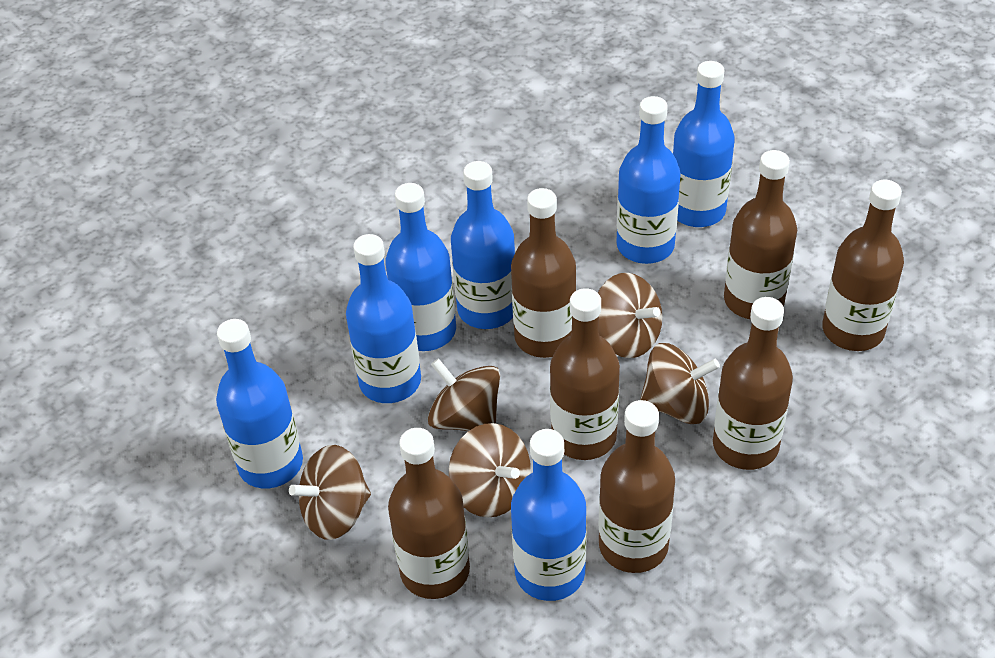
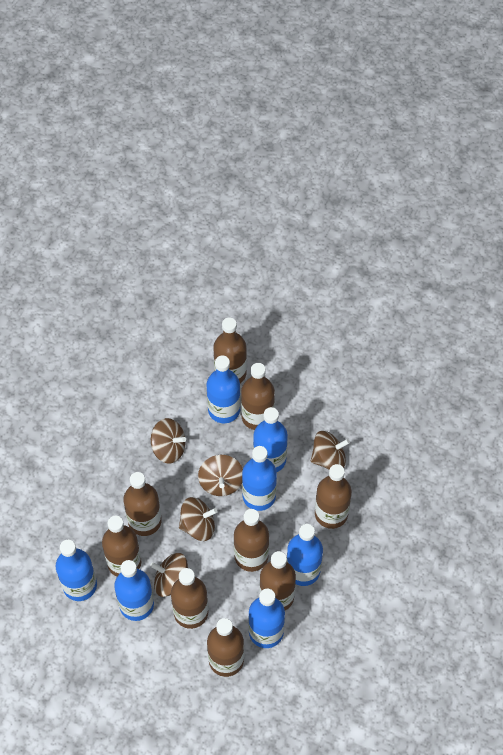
brown bottle: 7 -> 9

